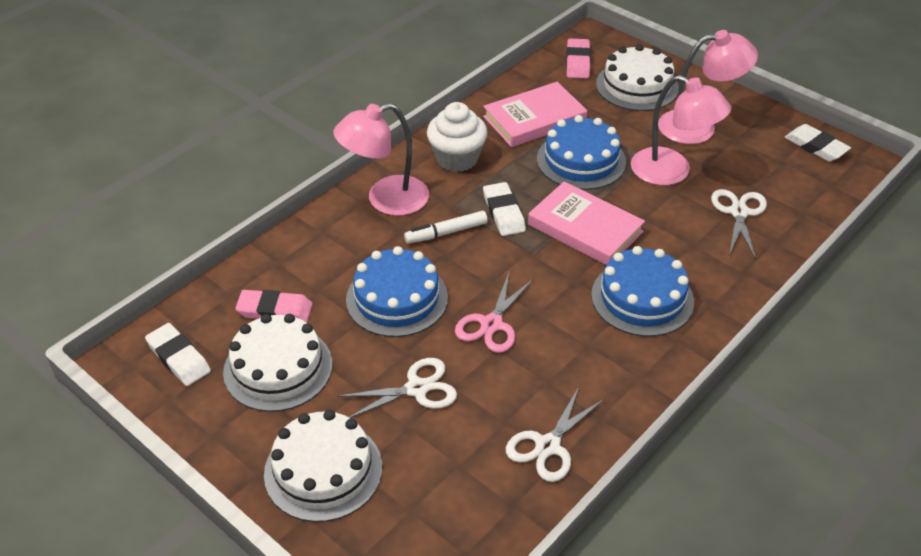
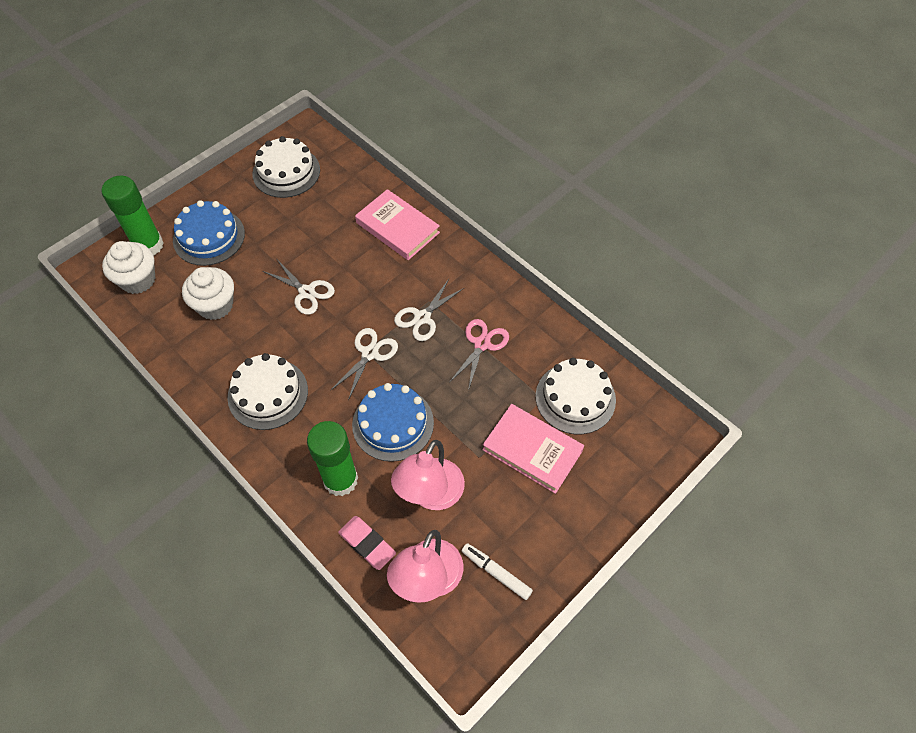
blue cake: 3 -> 2
green glue stick: 0 -> 2
pink eraser: 2 -> 1
pink lamp: 3 -> 2
white cupcake: 1 -> 2
white eraser: 3 -> 0

